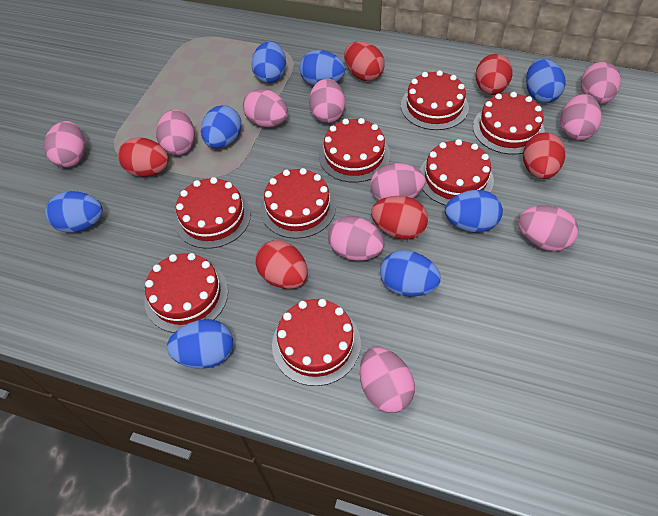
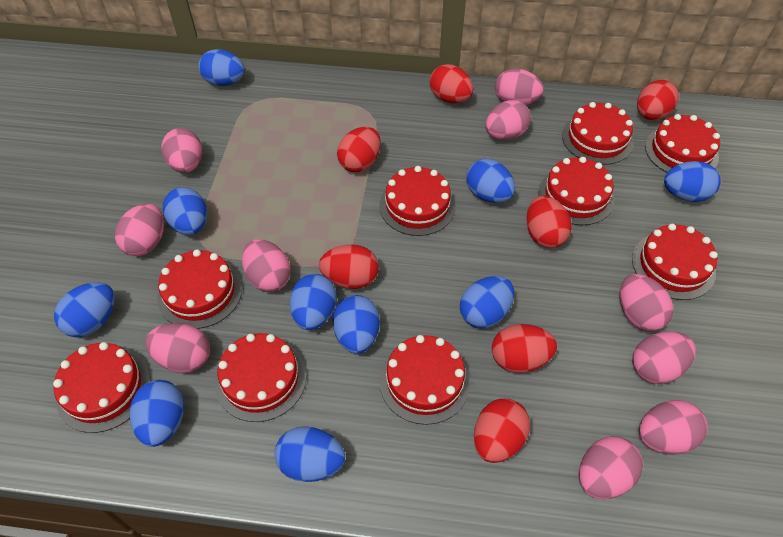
blue egg: 8 -> 10
red cake: 8 -> 9
red egg: 6 -> 7

